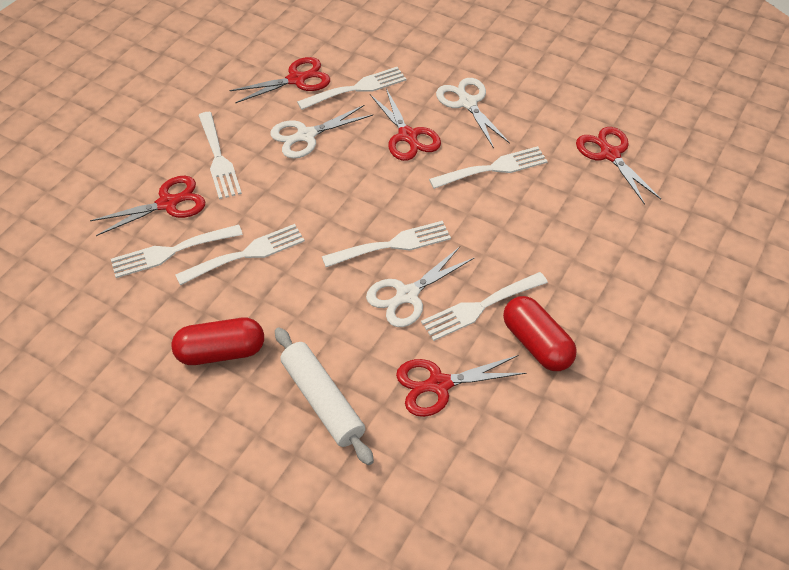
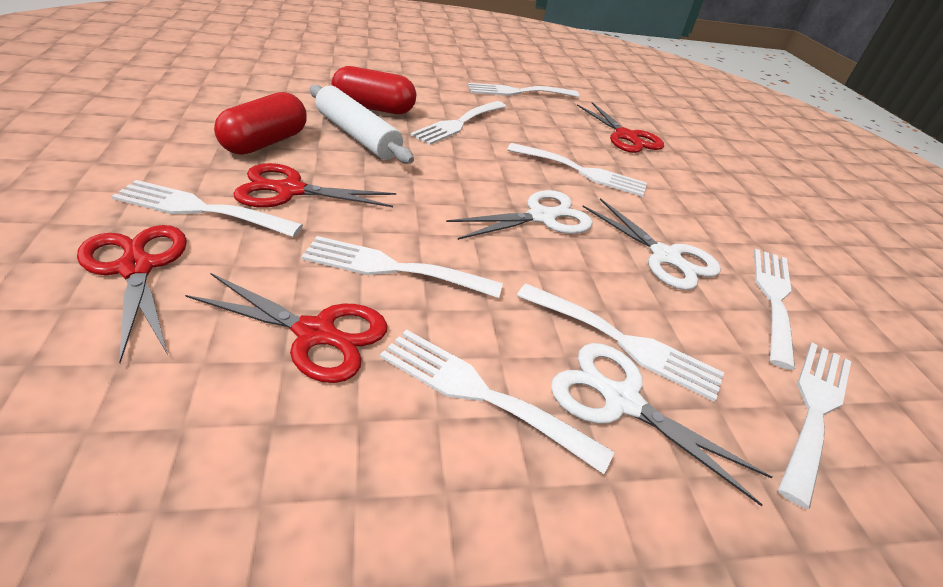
red scissors: 5 -> 4
white fork: 7 -> 9

